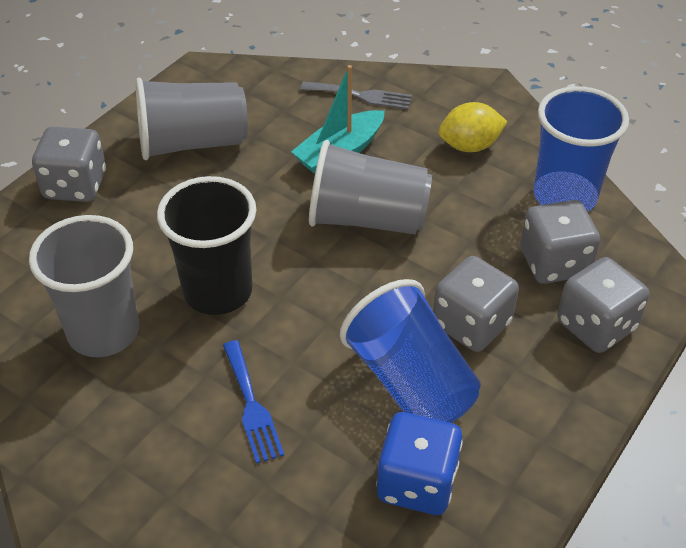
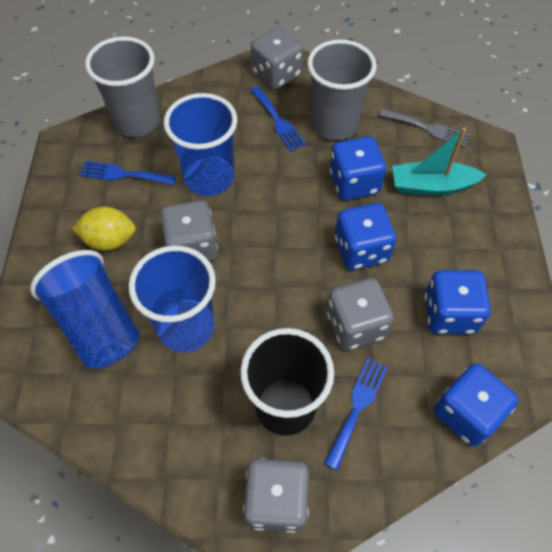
blue cup: 2 -> 3
blue dice: 1 -> 4
blue fork: 1 -> 3
grey cup: 3 -> 2

